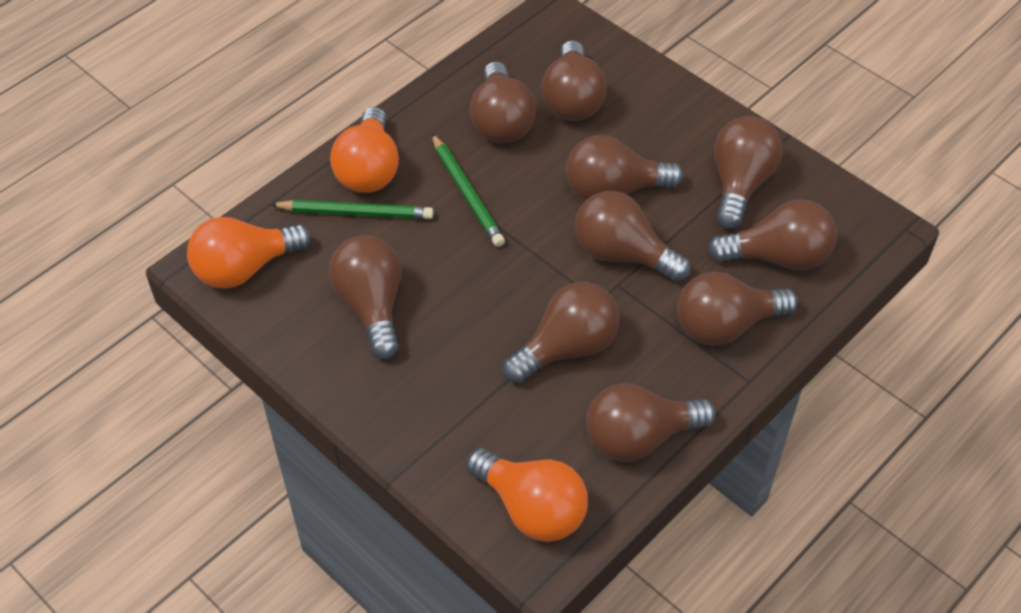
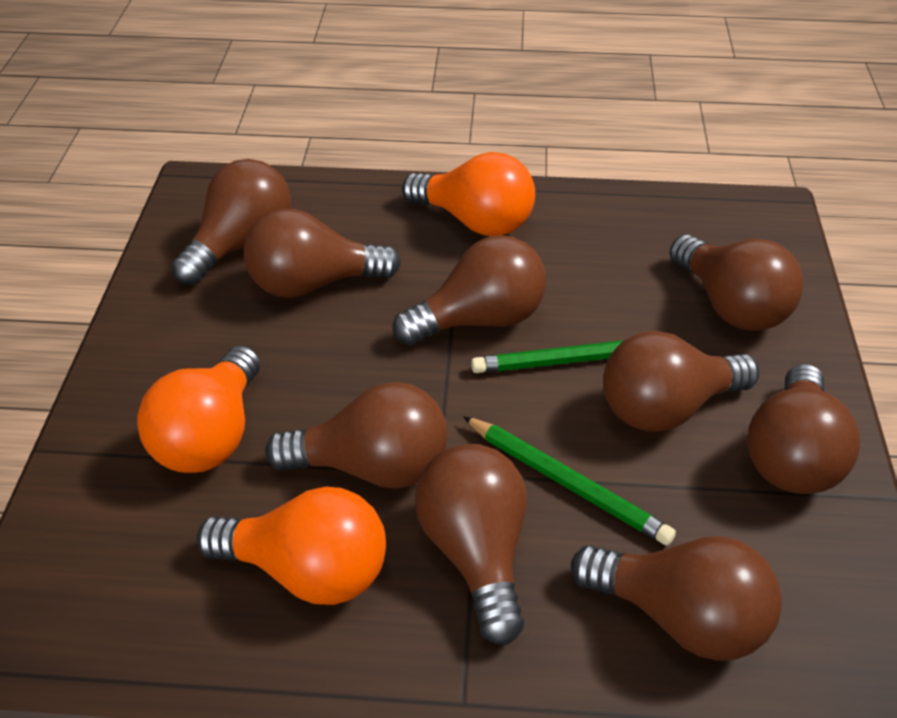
brown light bulb: 10 -> 9

